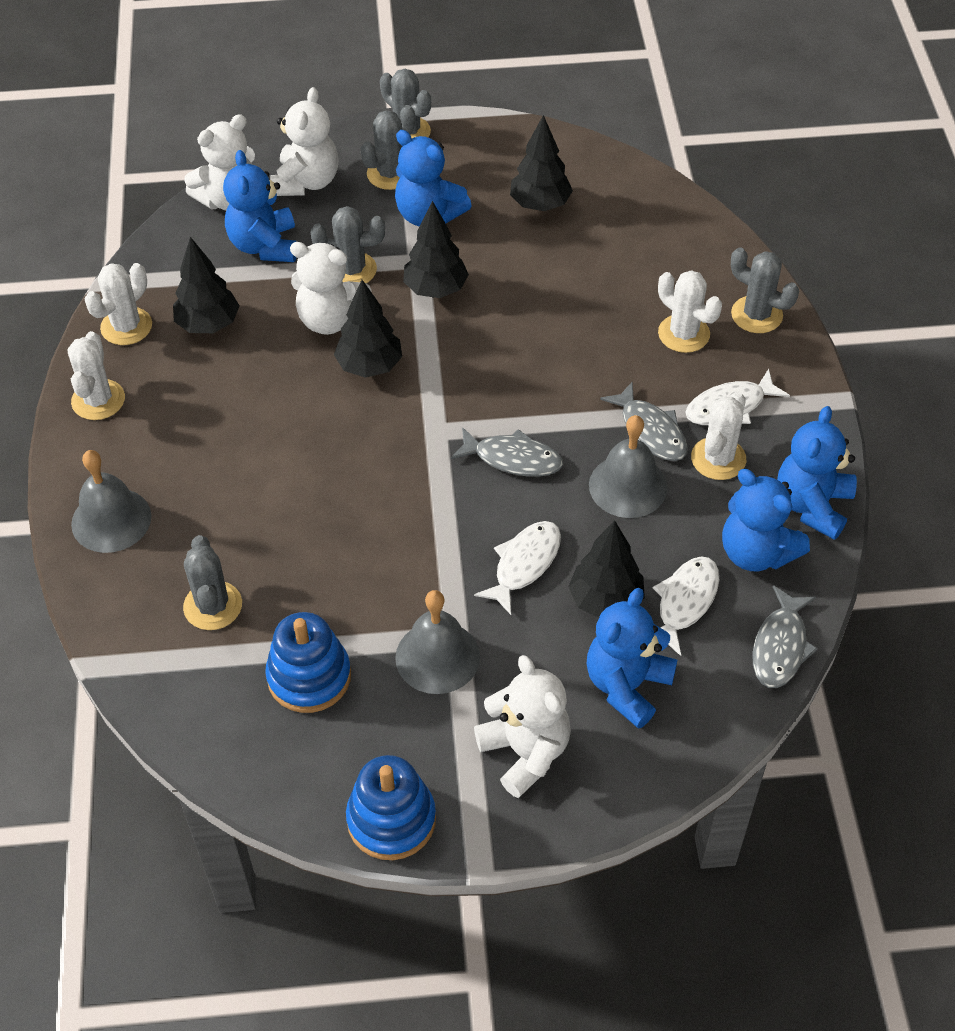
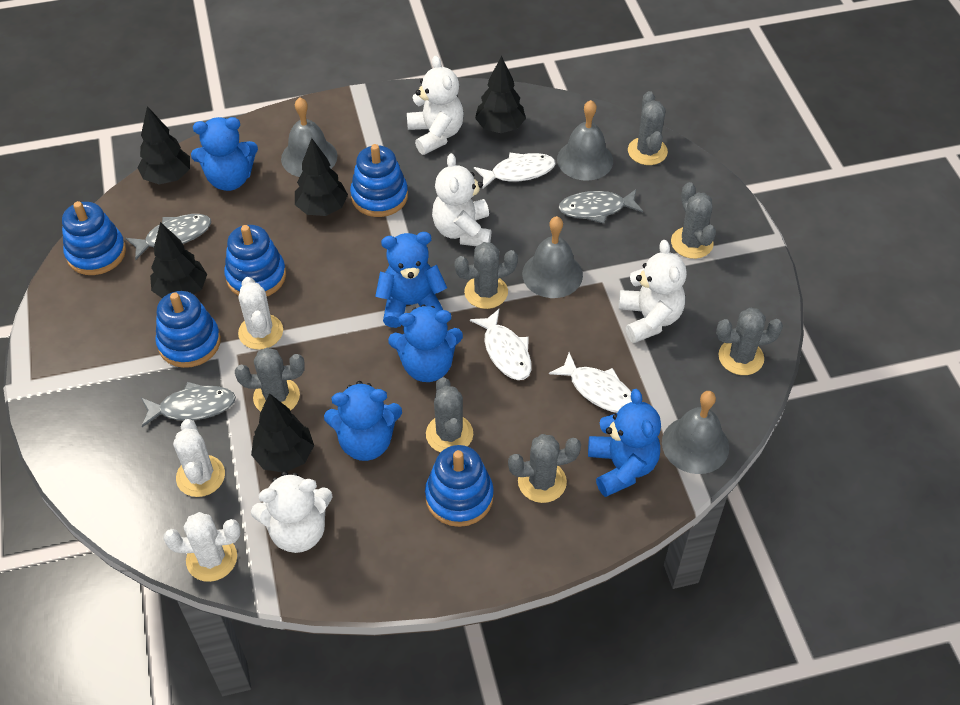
blue stacking toy: 2 -> 5
grey bell: 3 -> 4
grey cactus: 5 -> 7
white cactus: 4 -> 3

